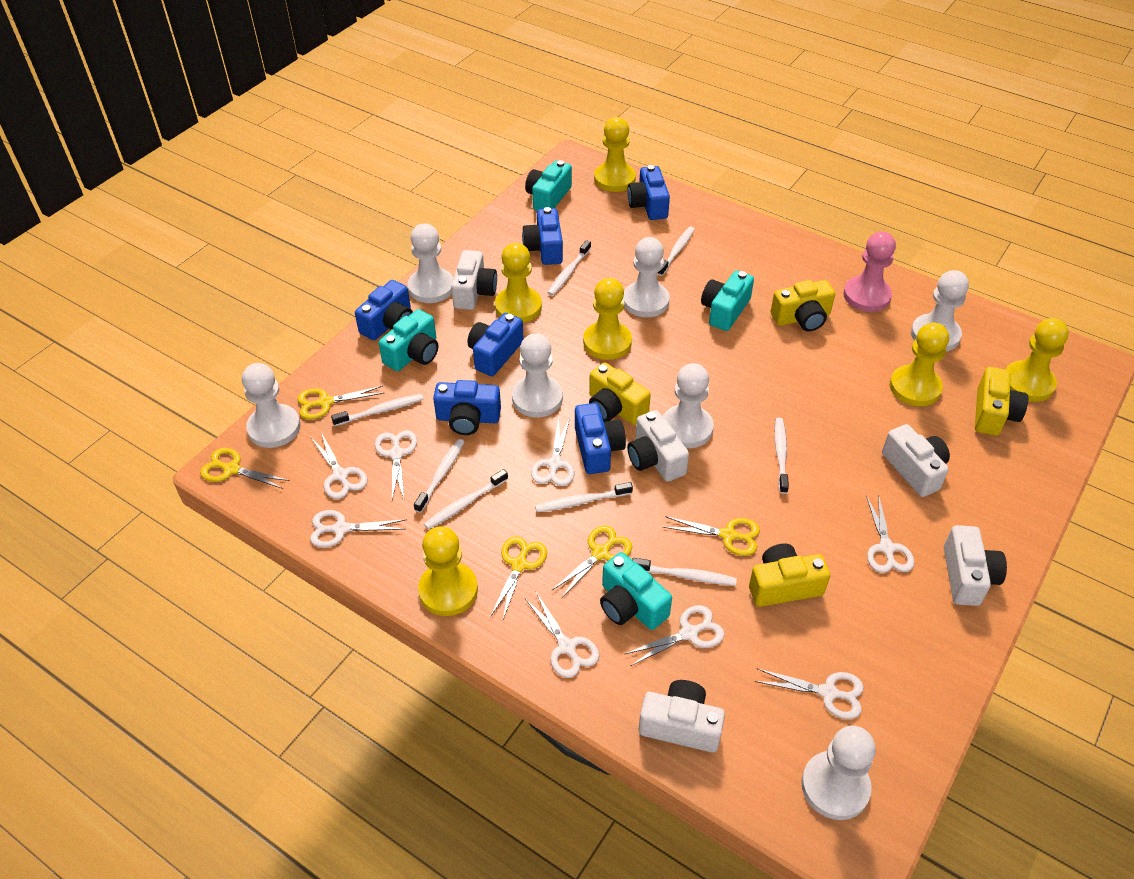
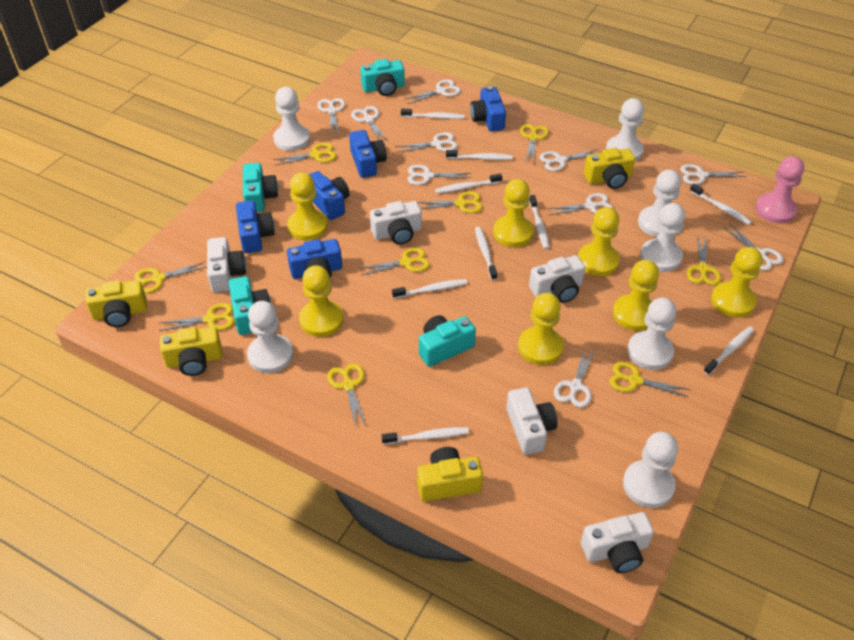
blue camera: 6 -> 5
white scissors: 8 -> 10
white toothbrush: 8 -> 9
yellow pawn: 6 -> 7
yellow scissors: 5 -> 9

